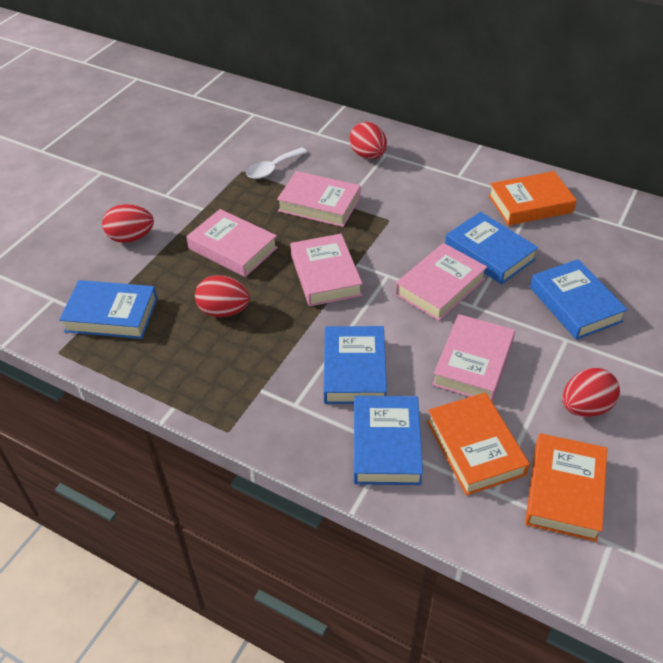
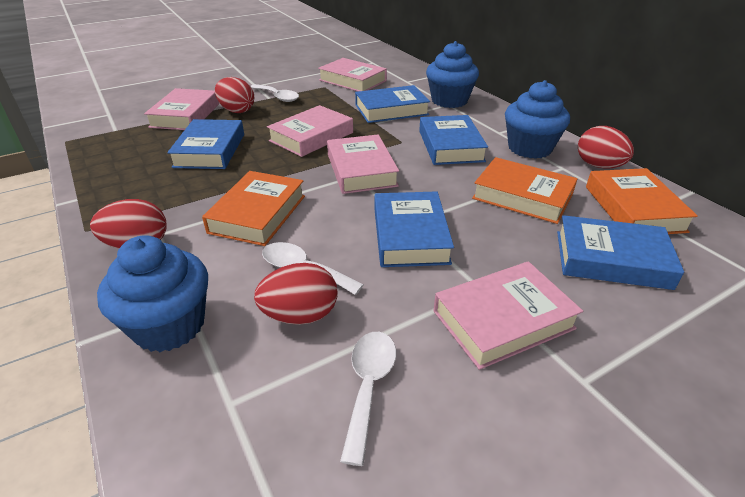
blue cupcake: 0 -> 3
white spoon: 1 -> 3

